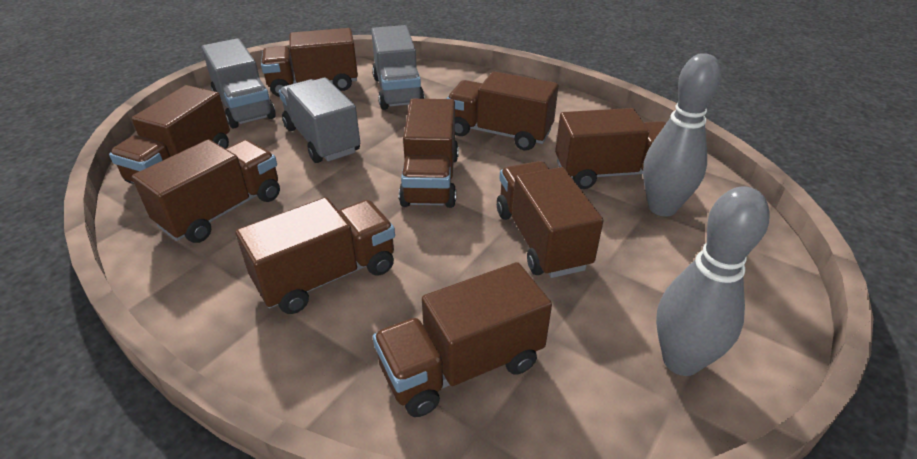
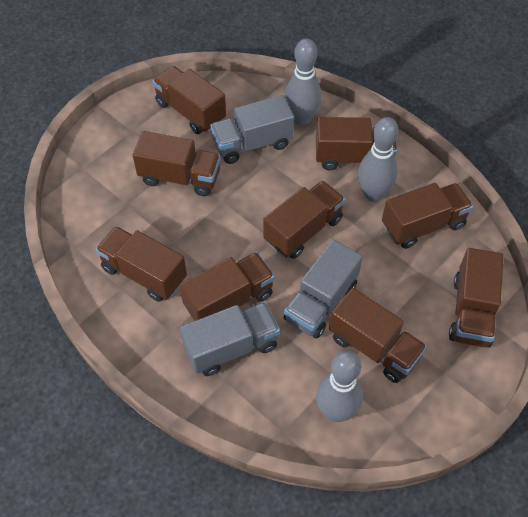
grey bowling pin: 2 -> 3

